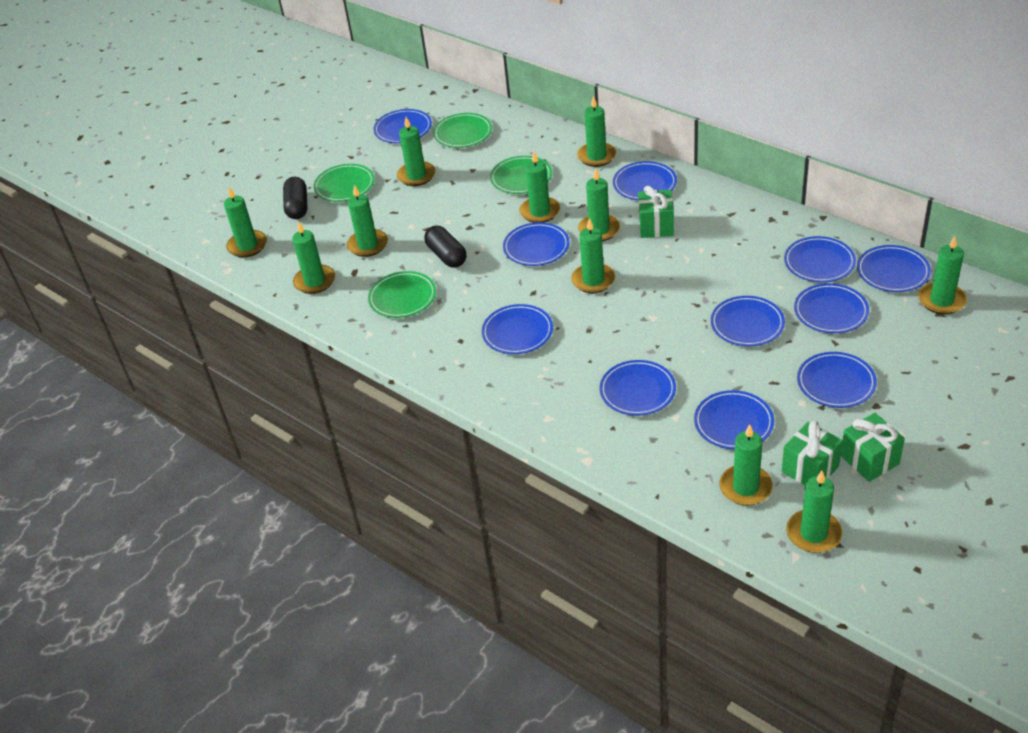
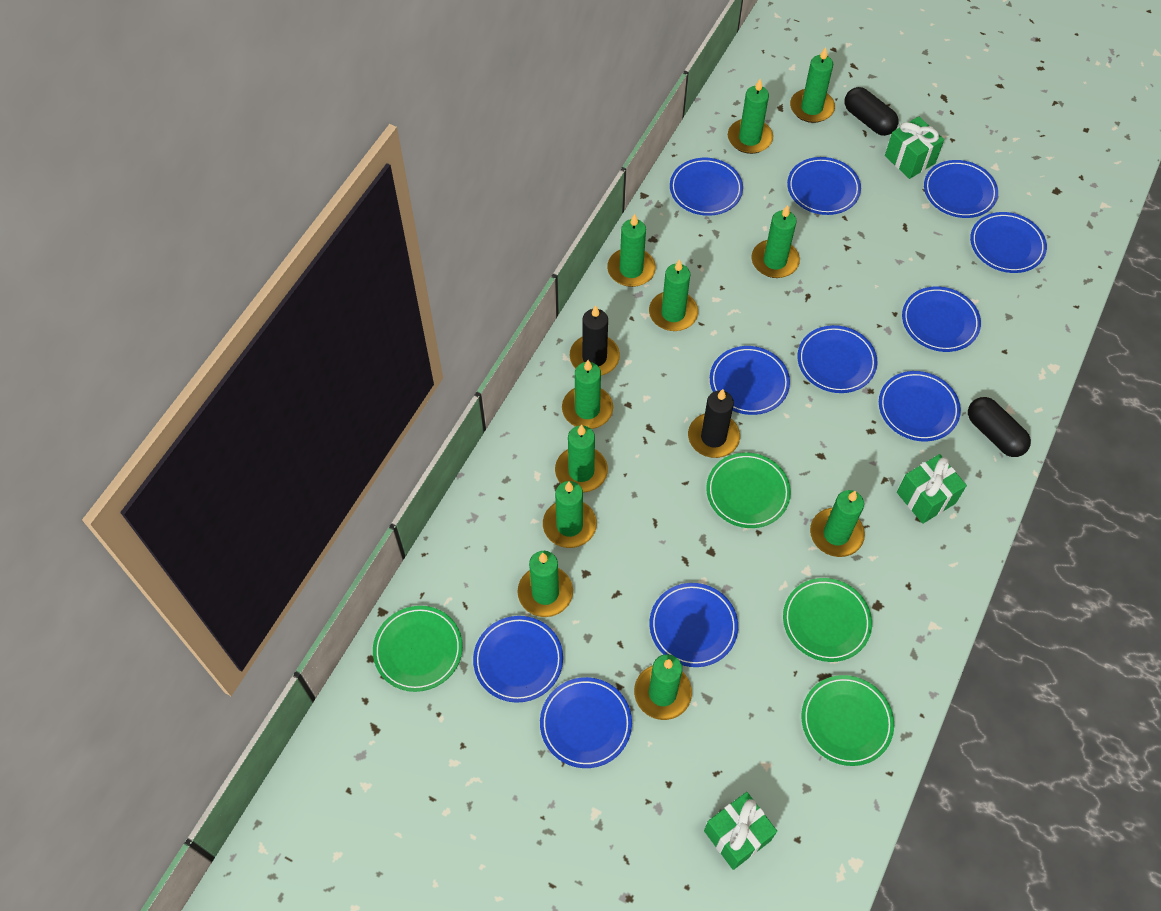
black candle: 0 -> 2

